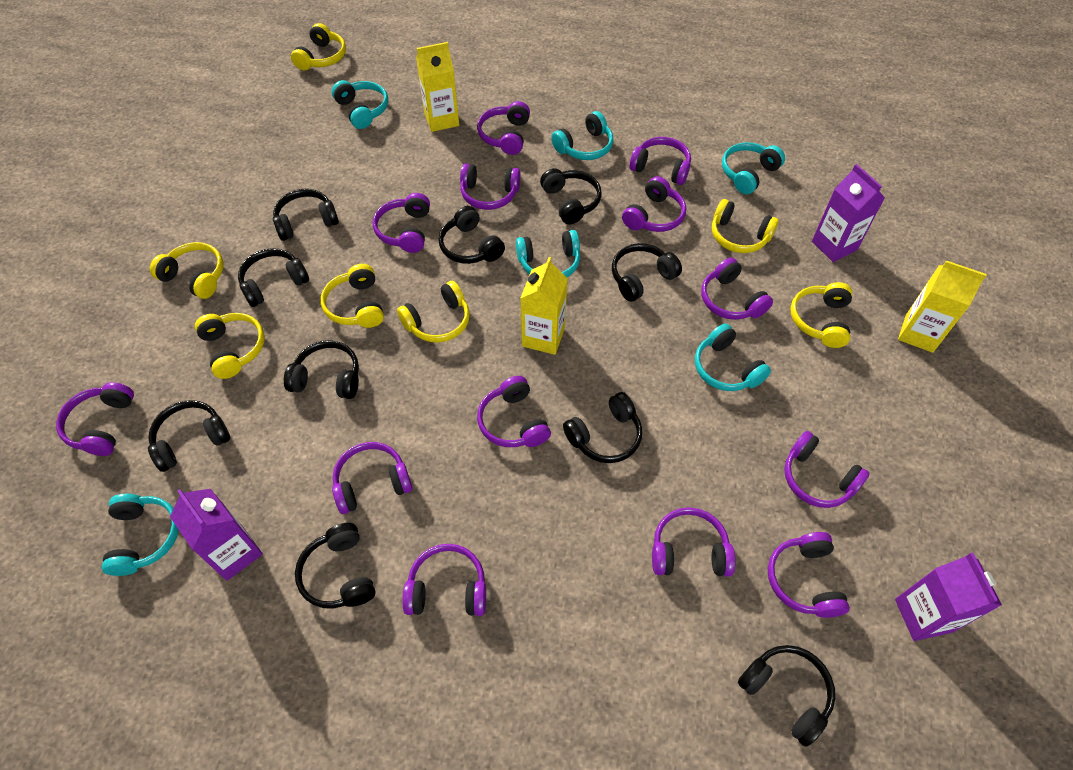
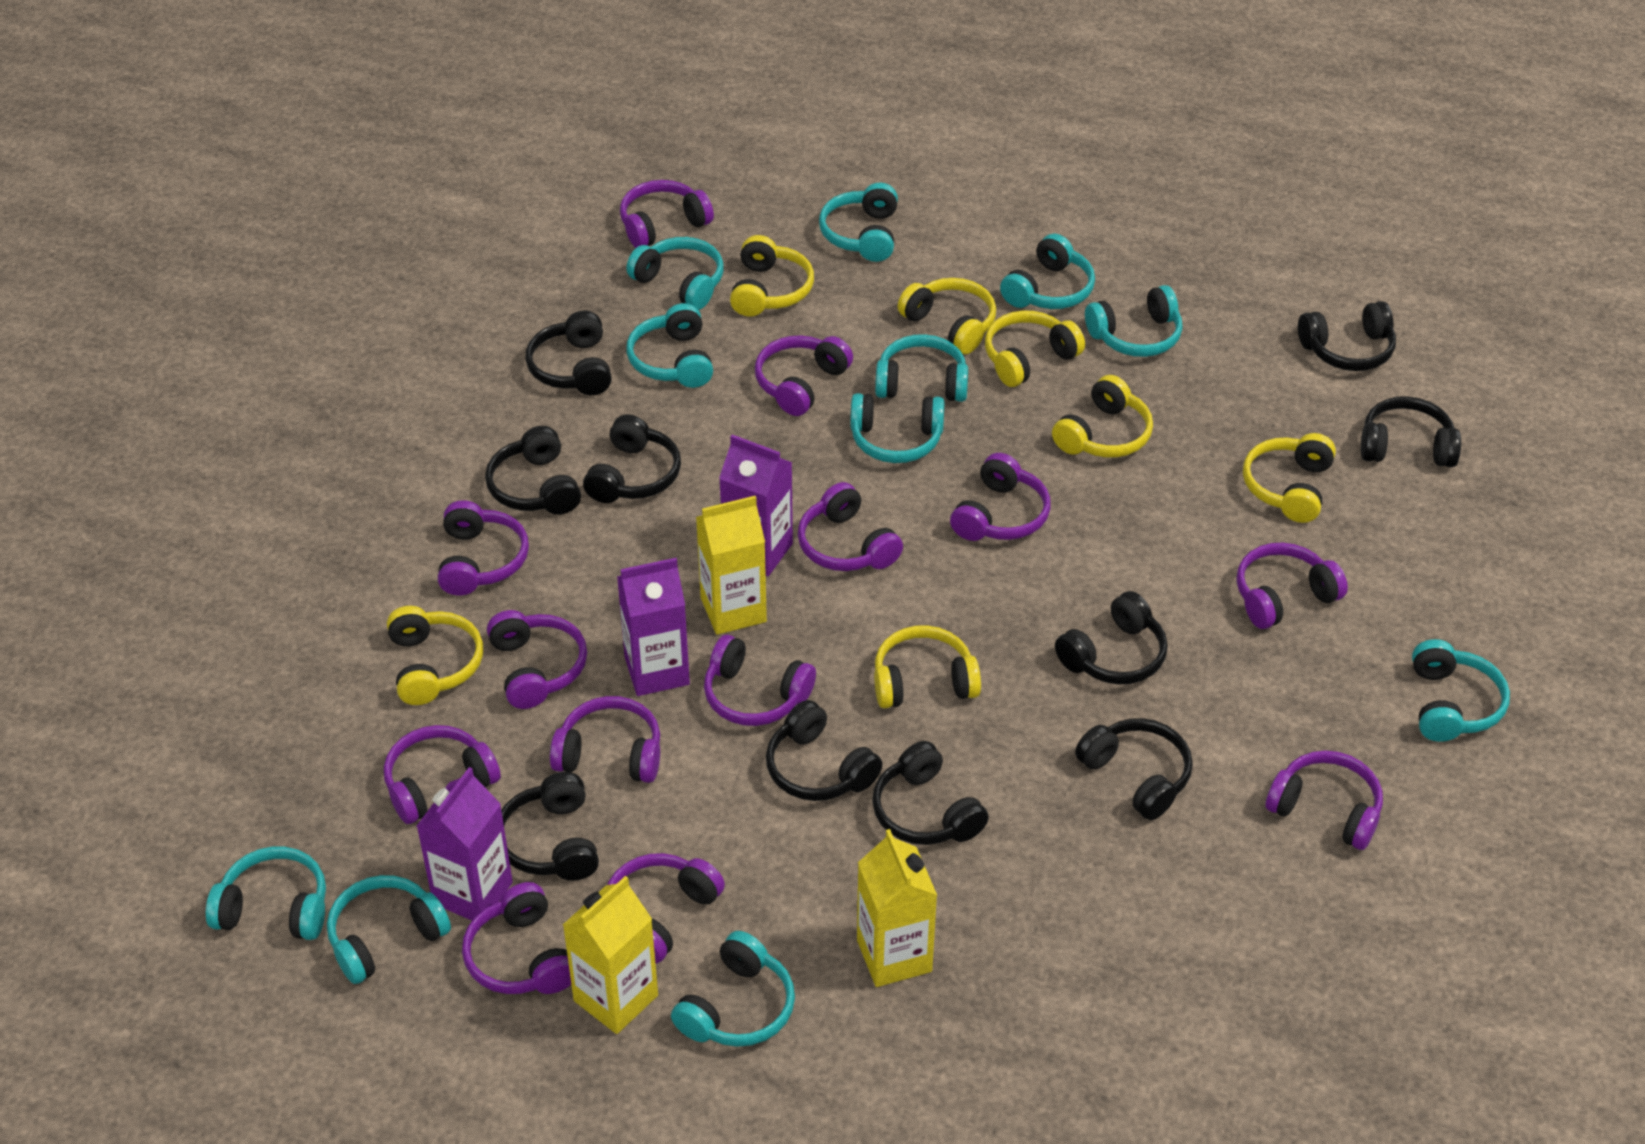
turquoise headphones: 6 -> 11

